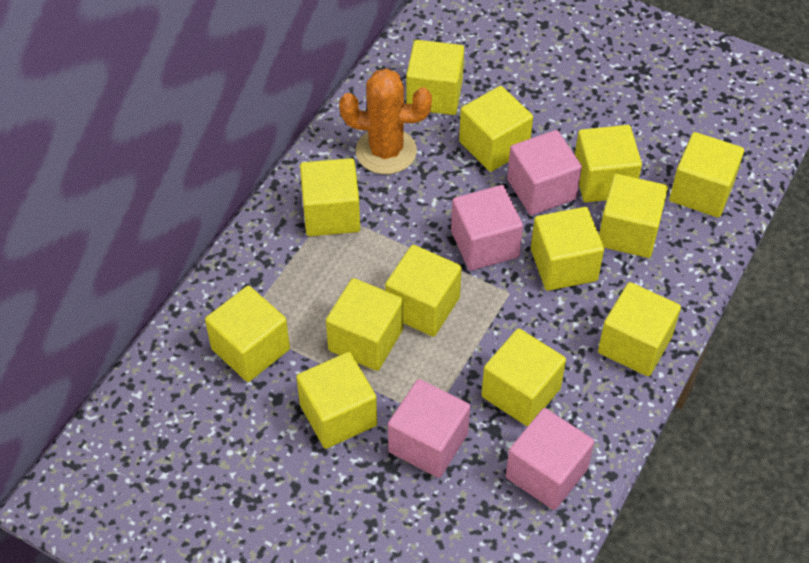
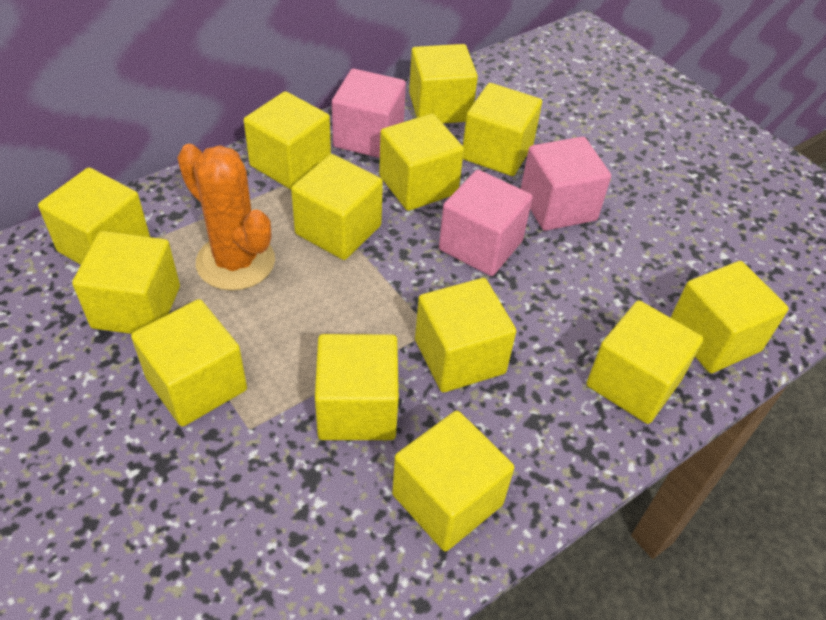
pink cube: 4 -> 3

